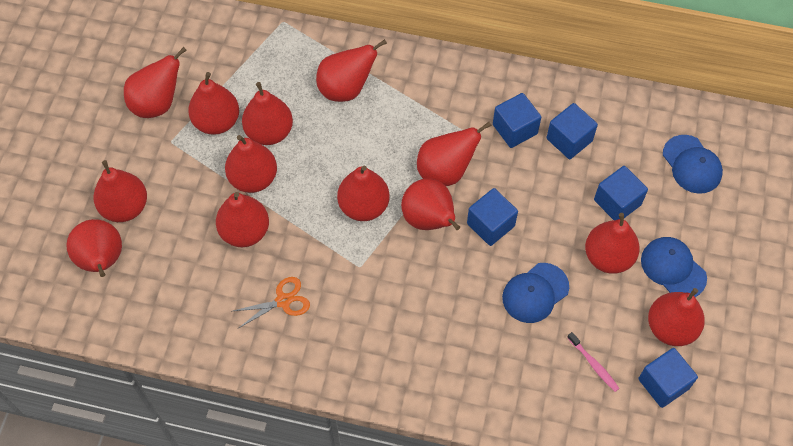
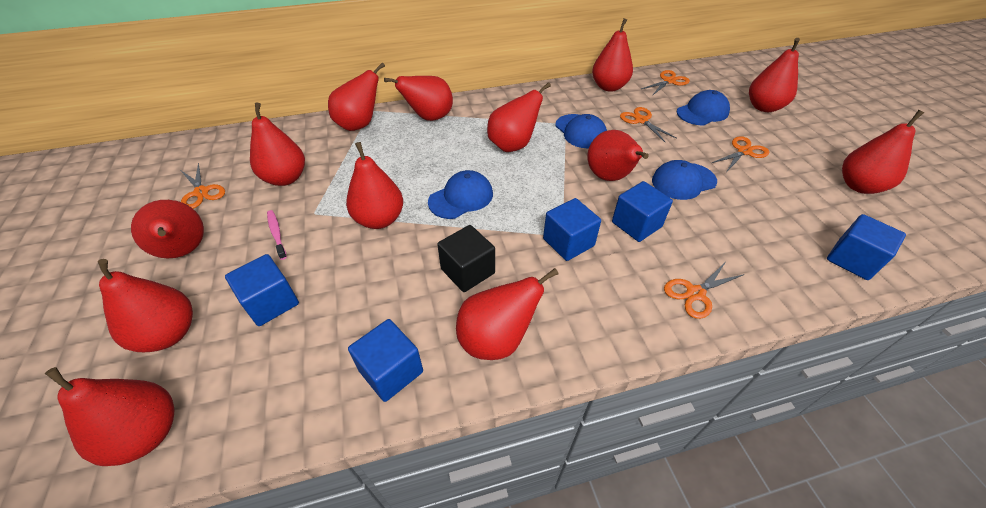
black cube: 0 -> 1
blue cap: 3 -> 4
orange scissors: 1 -> 5

